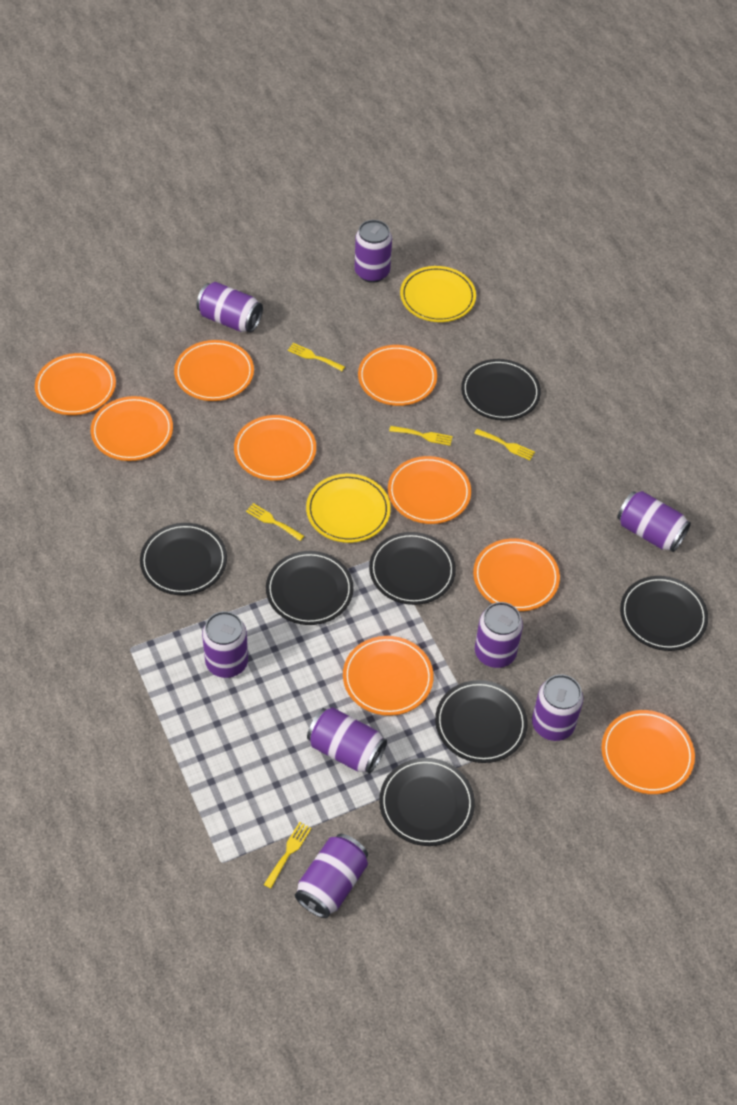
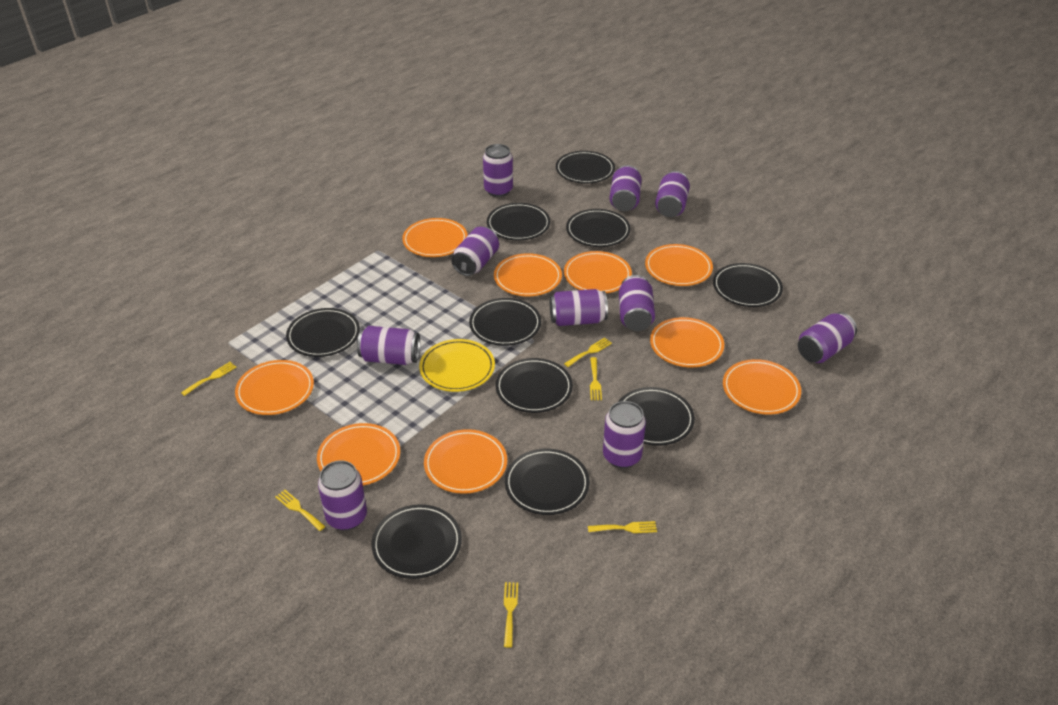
black plate: 7 -> 10
purple can: 8 -> 10
yellow fork: 5 -> 6
yellow plate: 2 -> 1

